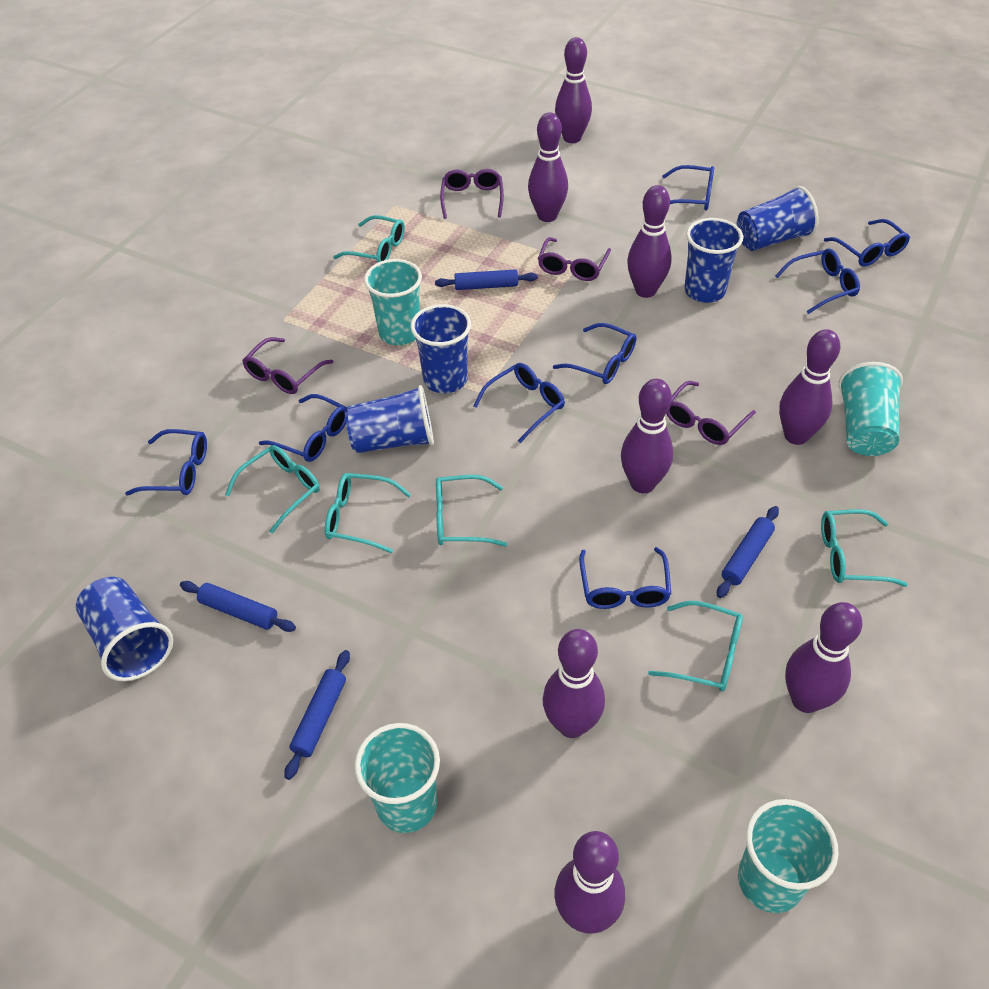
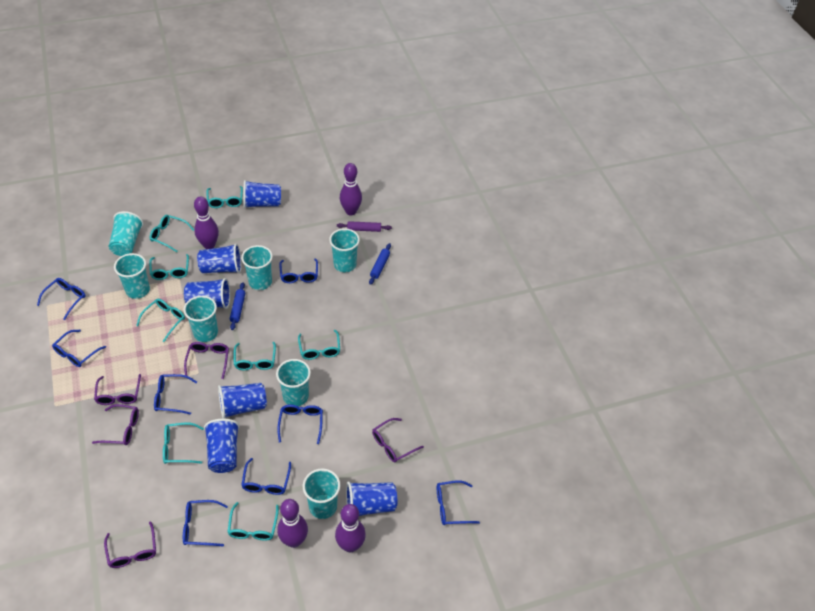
blue cup: 5 -> 6
blue rolling pin: 4 -> 2
purple bowling pin: 8 -> 4
purple glasses: 4 -> 5
purple rolling pin: 0 -> 1
turquoise cup: 4 -> 7
turquoise glasses: 6 -> 8

